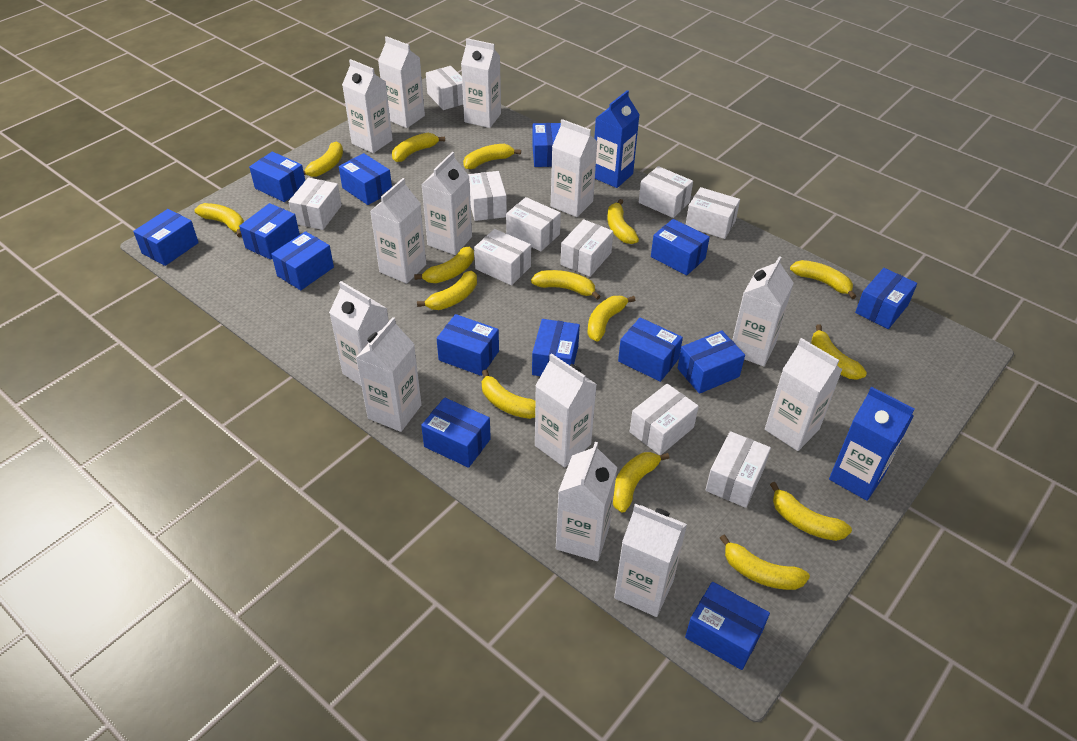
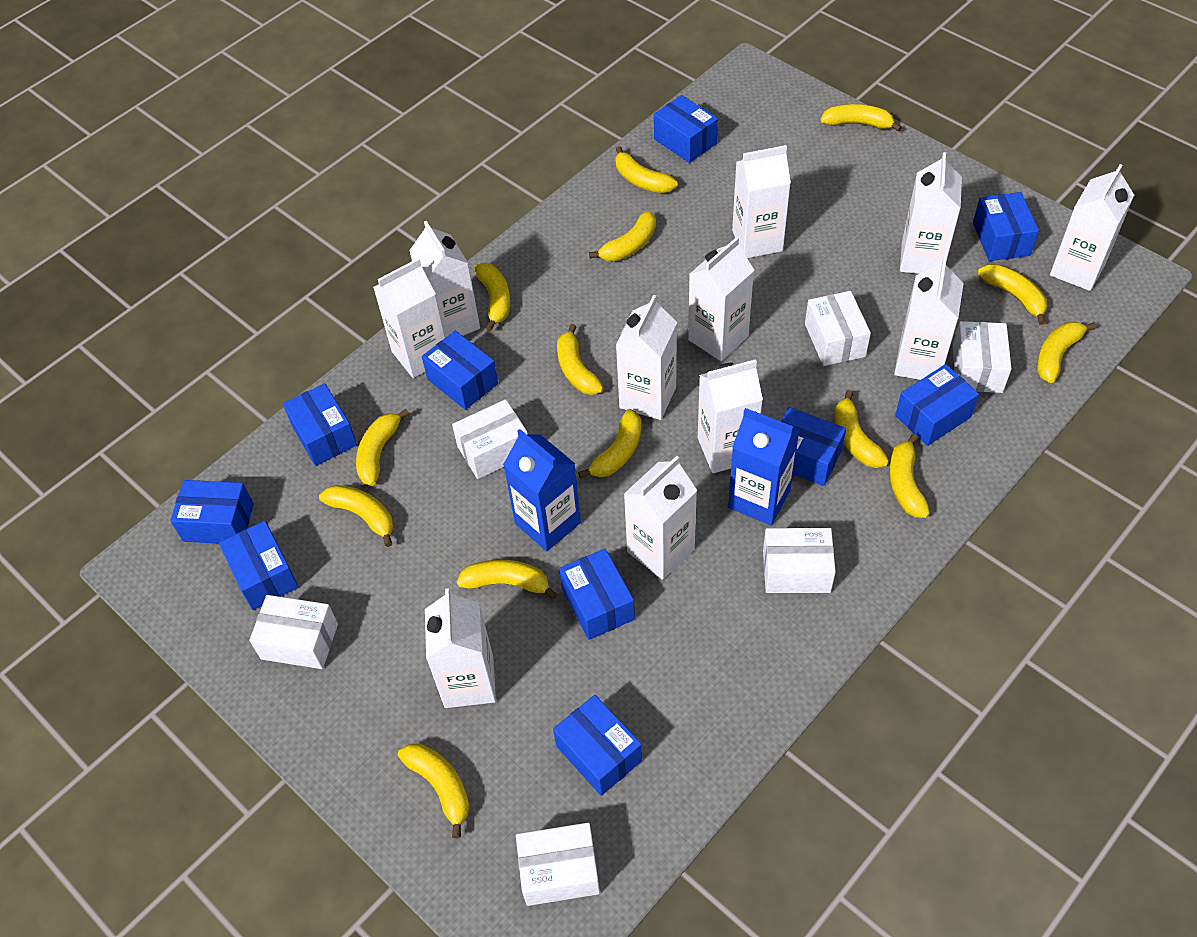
blue box: 14 -> 10
white box: 10 -> 6
white carton: 13 -> 11
yellow banana: 15 -> 14

